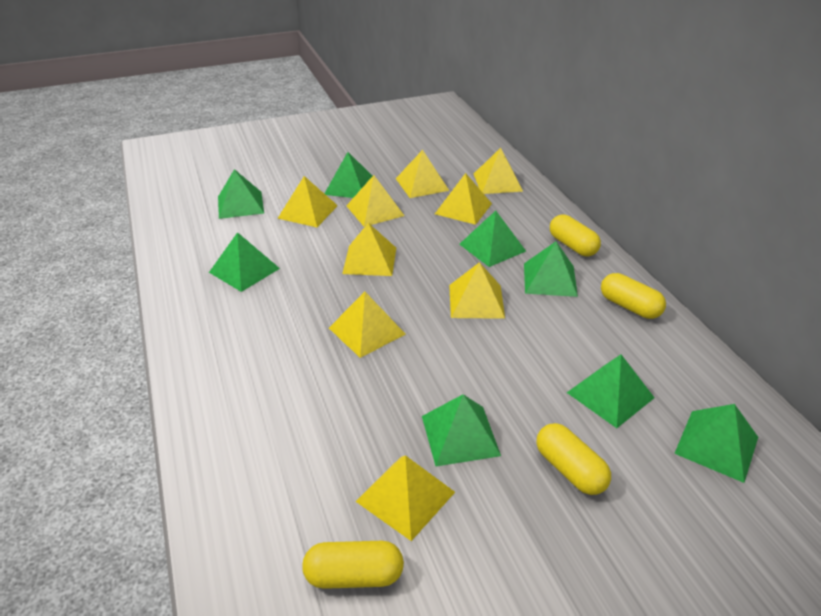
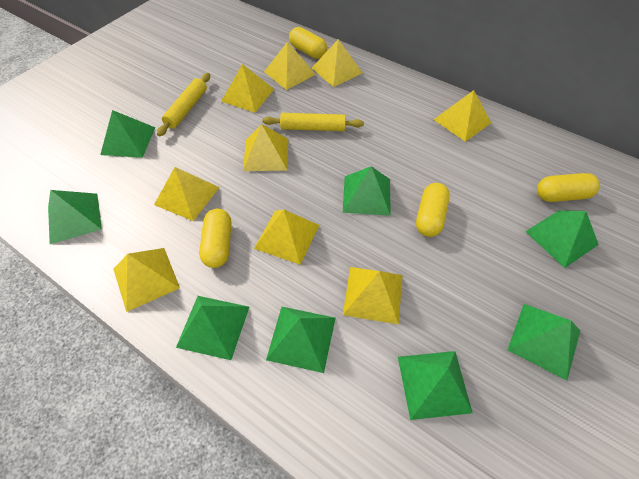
yellow rolling pin: 0 -> 2

